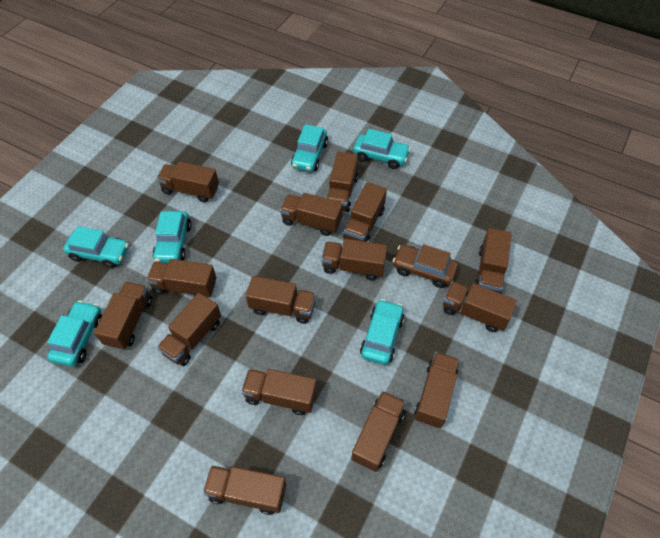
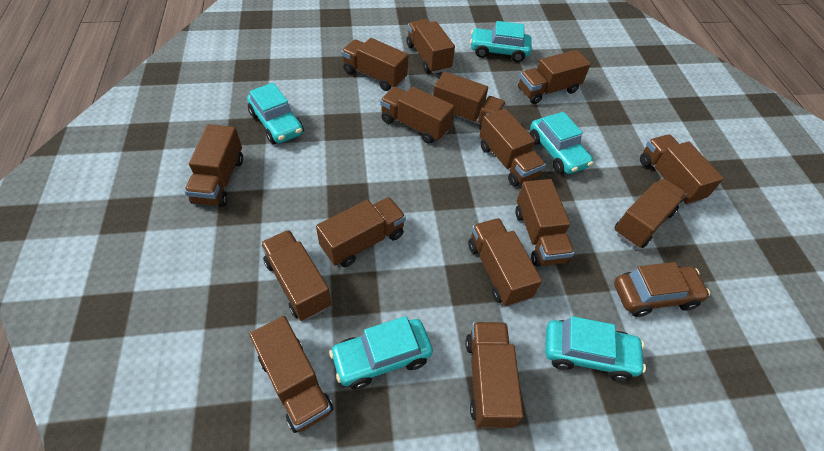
turquoise car: 6 -> 5

